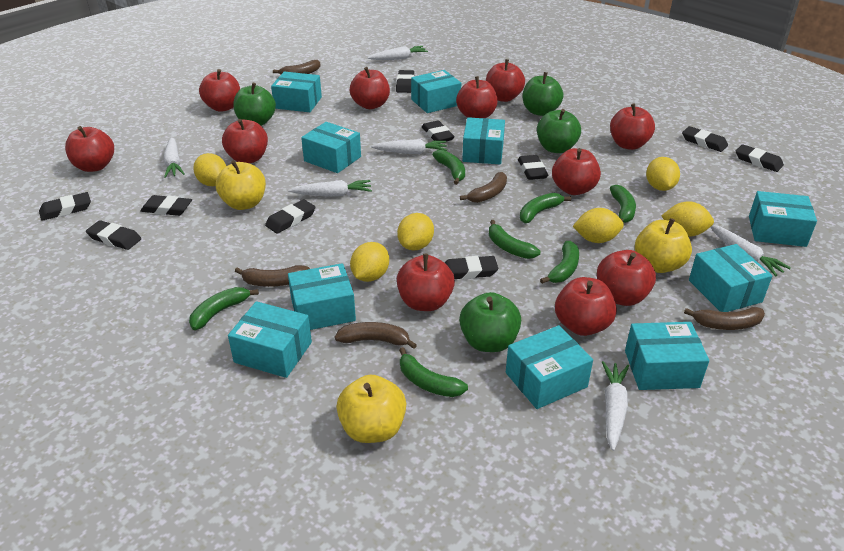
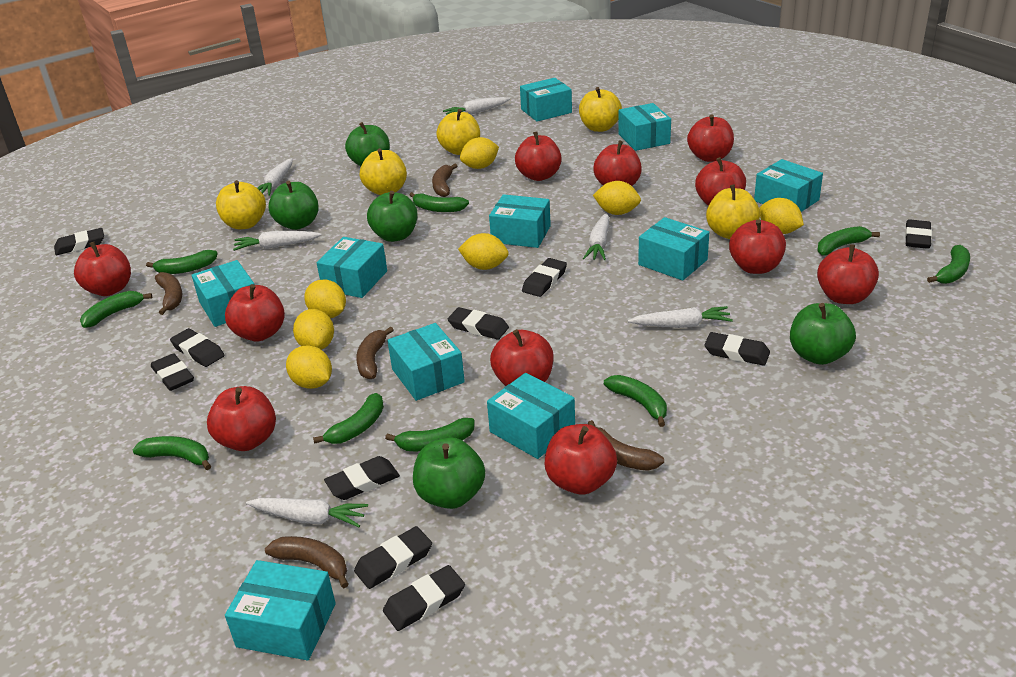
green apple: 4 -> 5
green banana: 7 -> 9
yellow apple: 3 -> 5
yellow lemon: 6 -> 7

